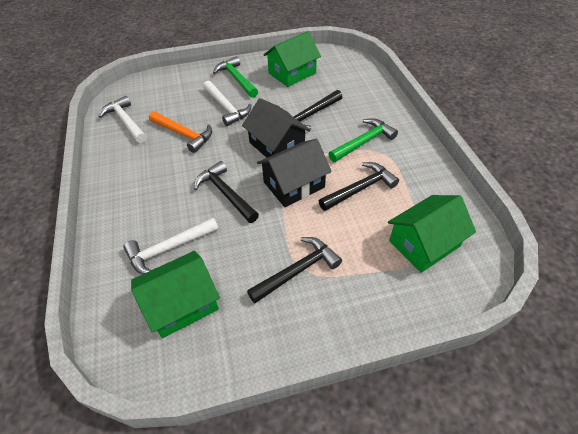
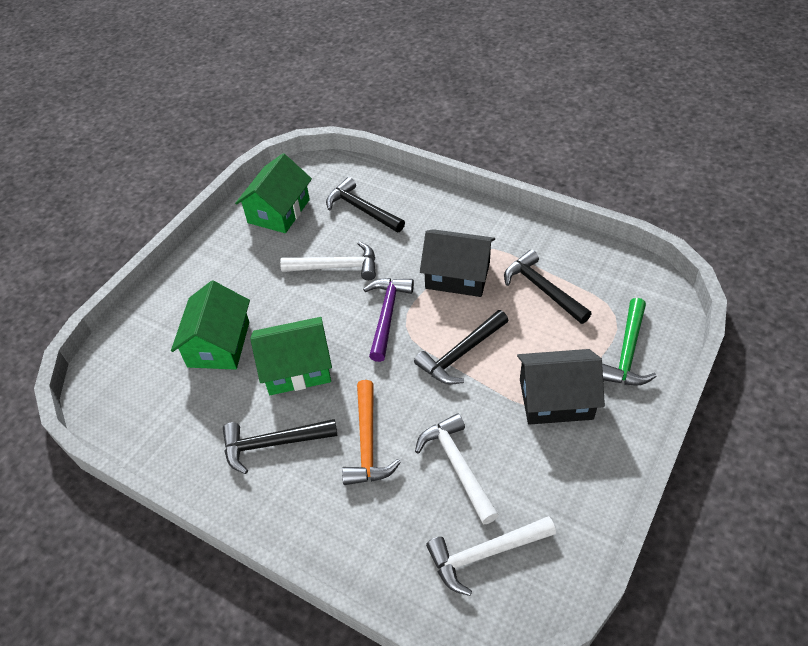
green hammer: 2 -> 1
purple hammer: 0 -> 1

